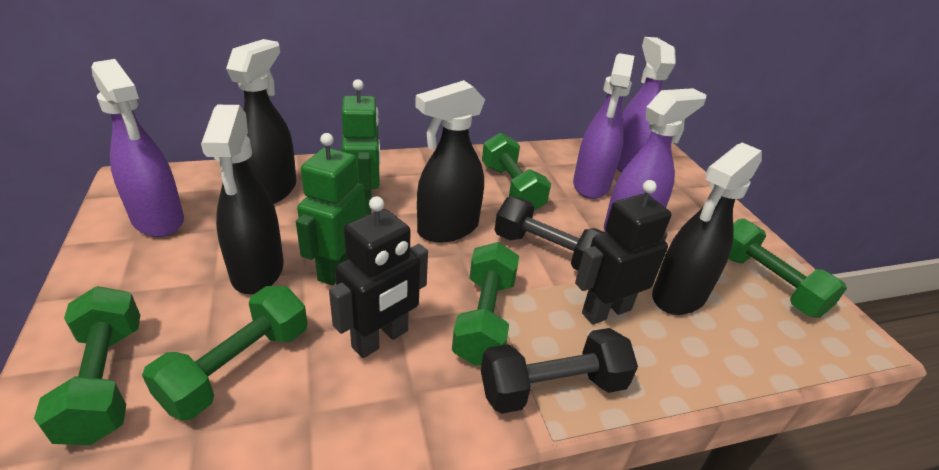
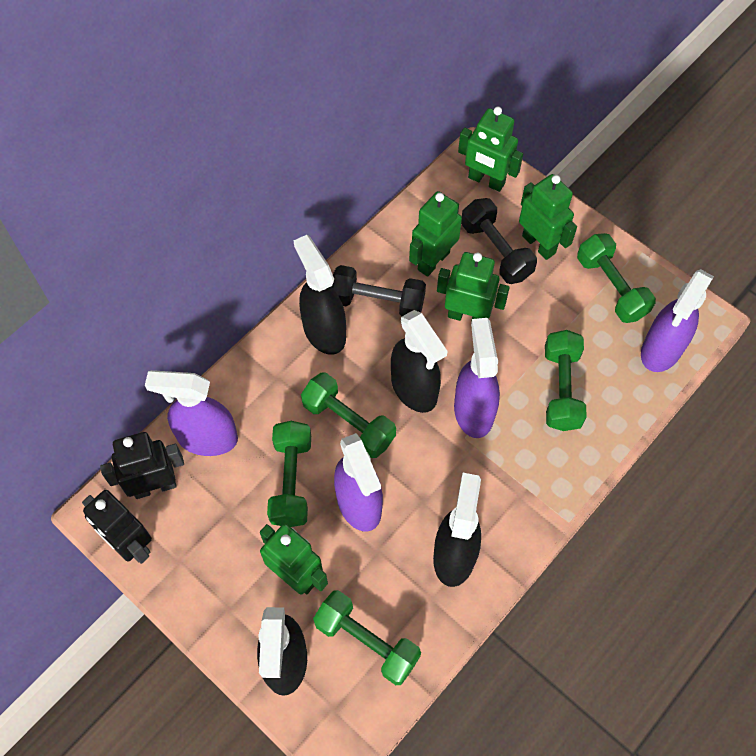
green robot: 2 -> 5

